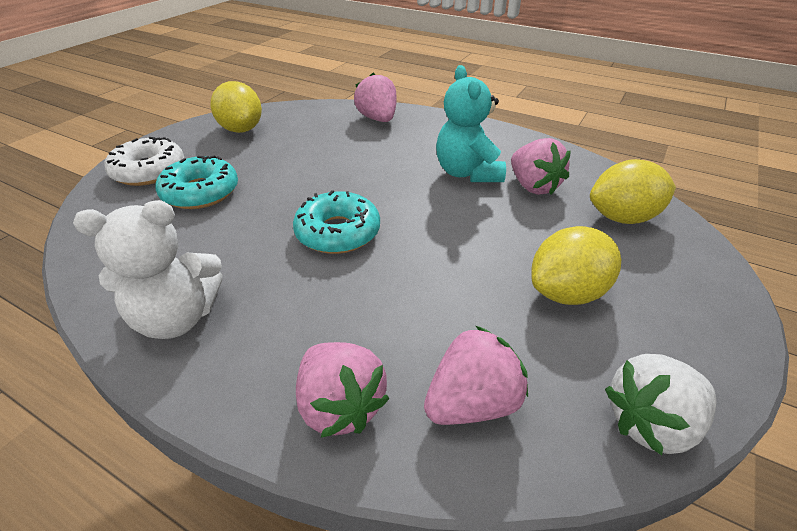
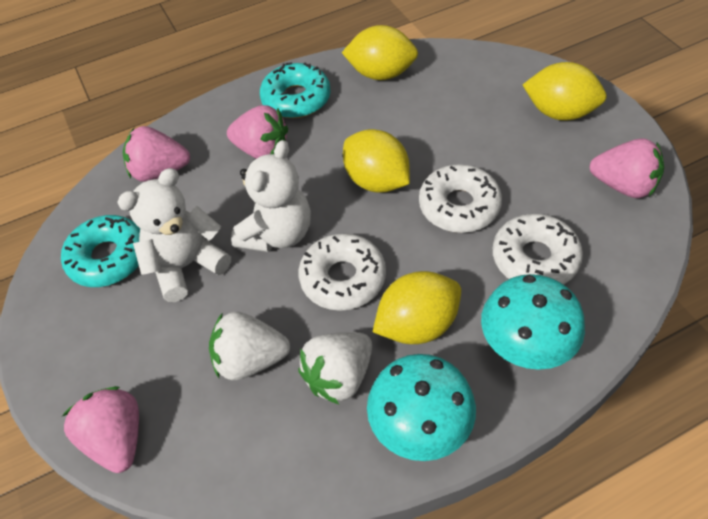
turquoise mushroom: 0 -> 2
turquoise teddy bear: 1 -> 0
white donut: 1 -> 3
white strawberry: 1 -> 2
white teddy bear: 1 -> 2
yellow lemon: 3 -> 4

